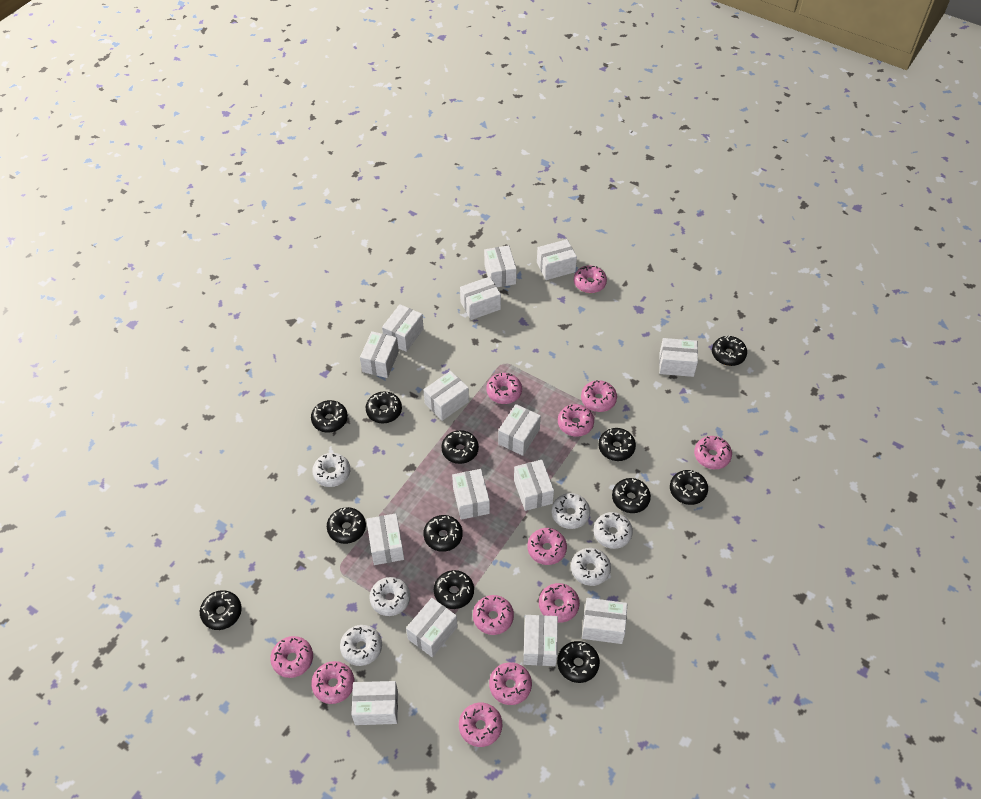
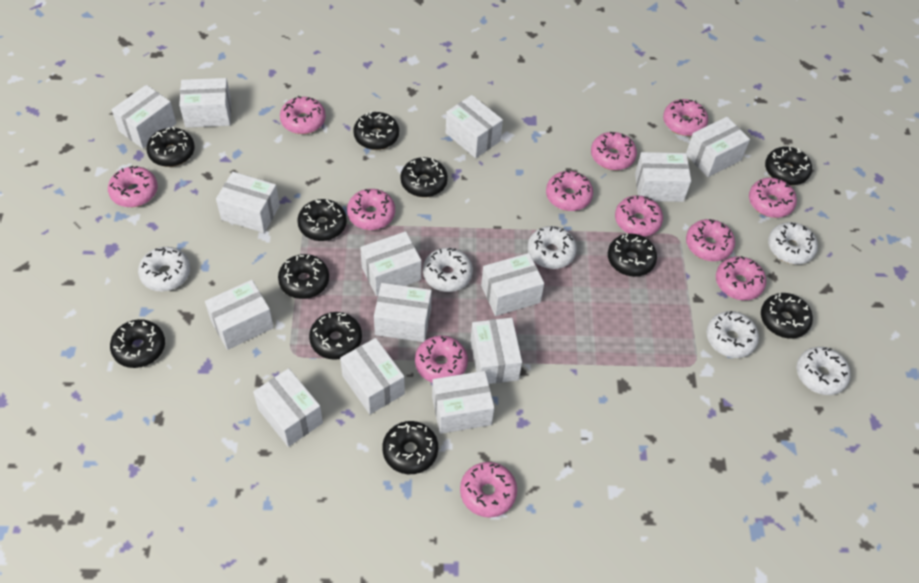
black donut: 12 -> 11
white box: 15 -> 14

